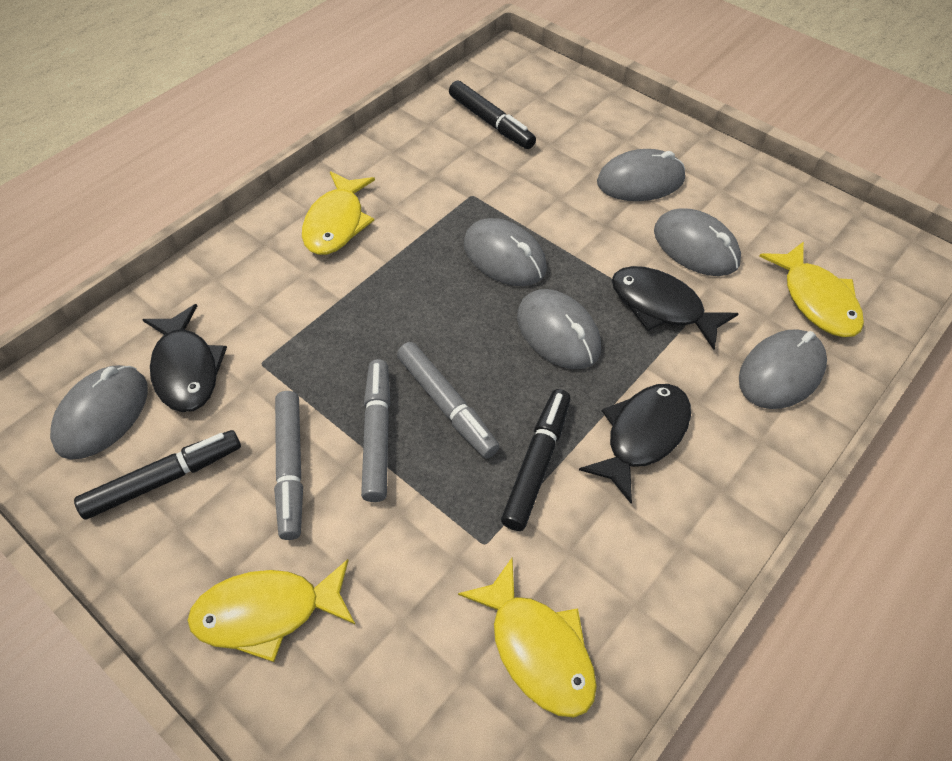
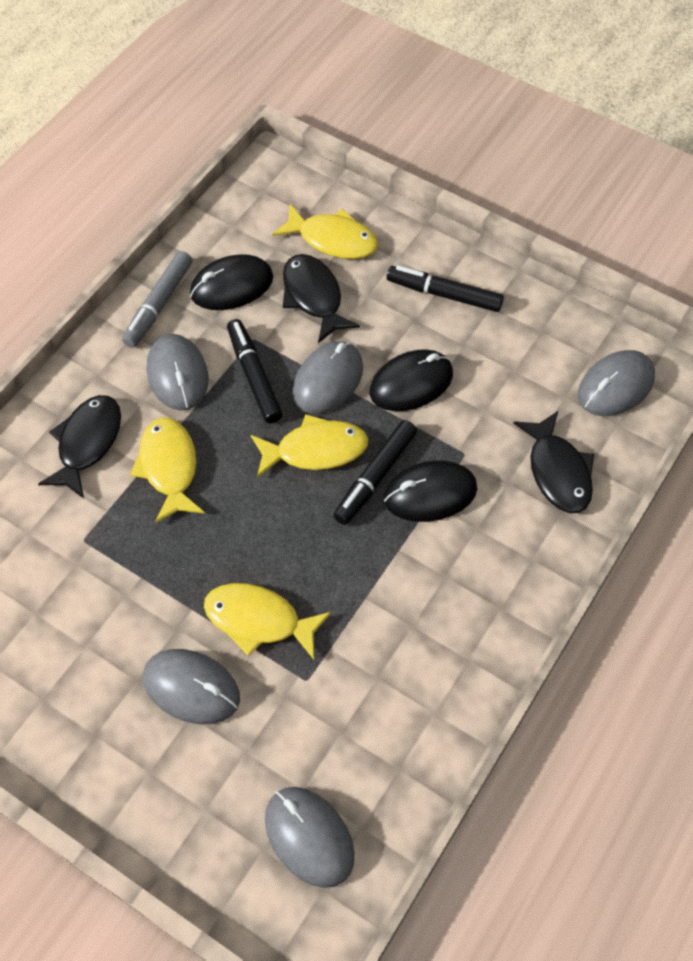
black mouse: 0 -> 3
grey marker: 3 -> 1
grey mouse: 6 -> 5

